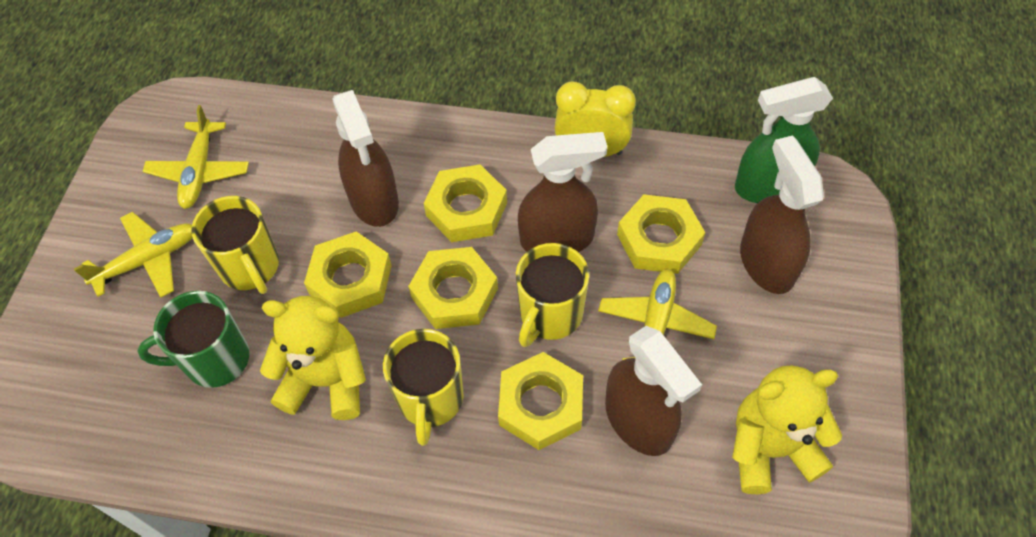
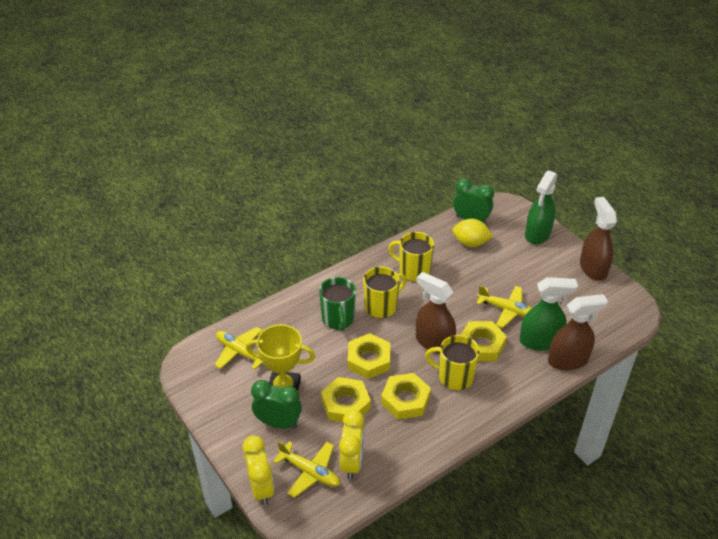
brown spray bottle: 4 -> 3
green clock: 0 -> 2
green spray bottle: 1 -> 2
yellow clock: 1 -> 2
yellow lemon: 0 -> 1
yellow nut: 5 -> 4
yellow teddy bear: 2 -> 0
yellow trophy: 0 -> 1

